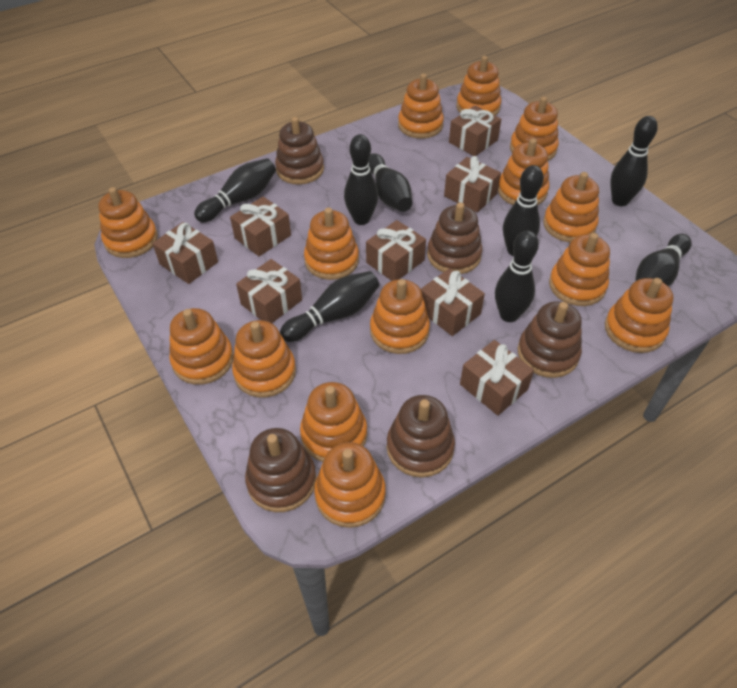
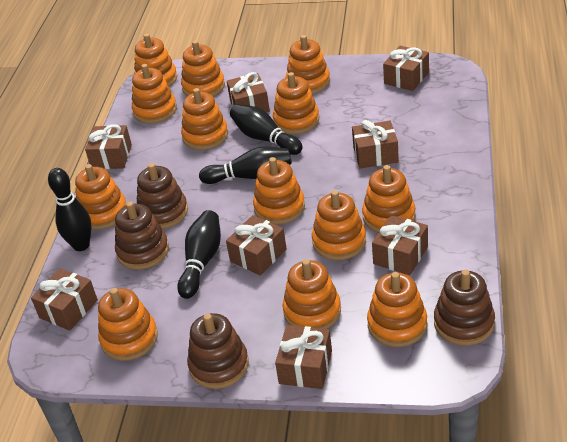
black bowling pin: 8 -> 4
brown stacking toy: 5 -> 4
orange stacking toy: 14 -> 13

